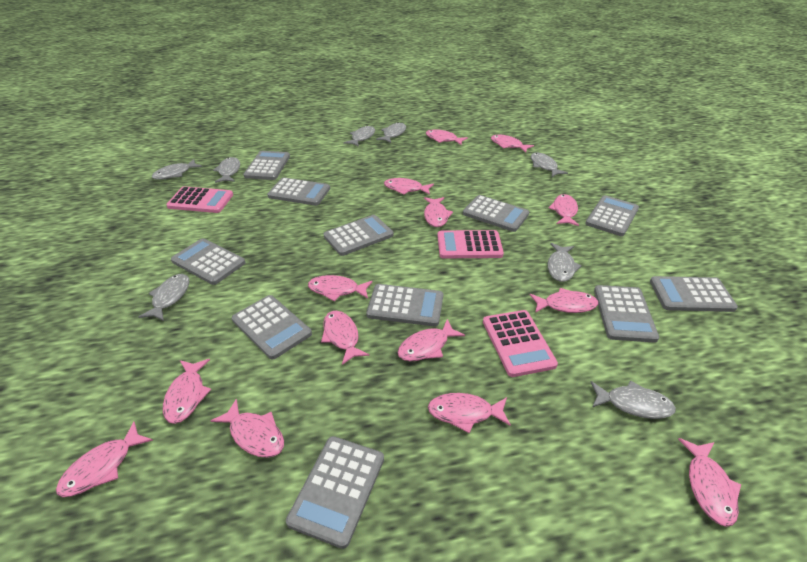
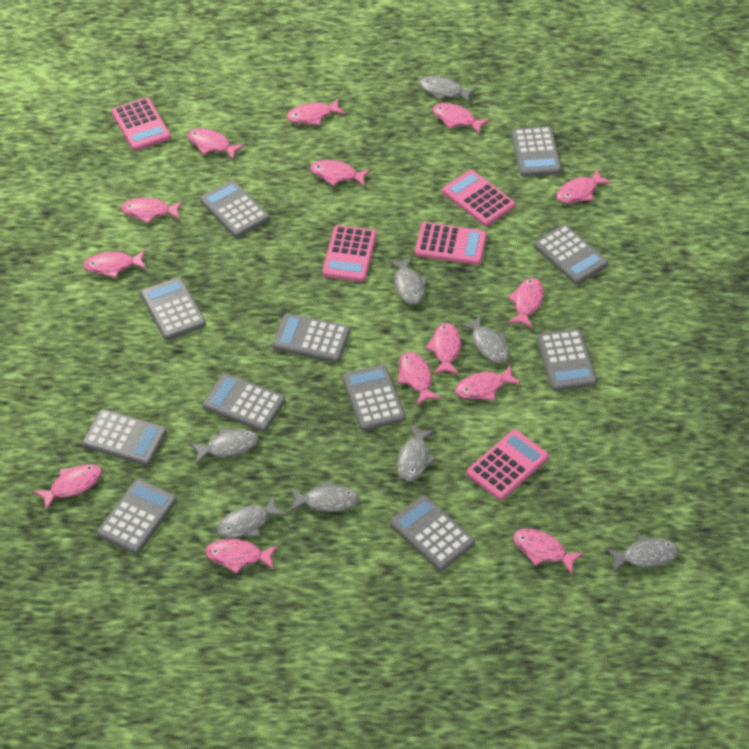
pink calculator: 3 -> 5

